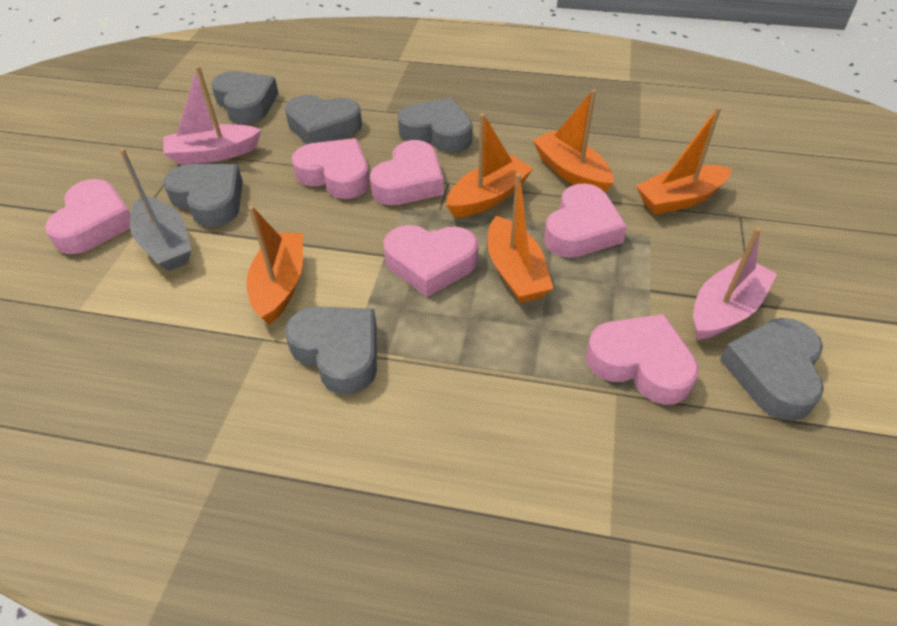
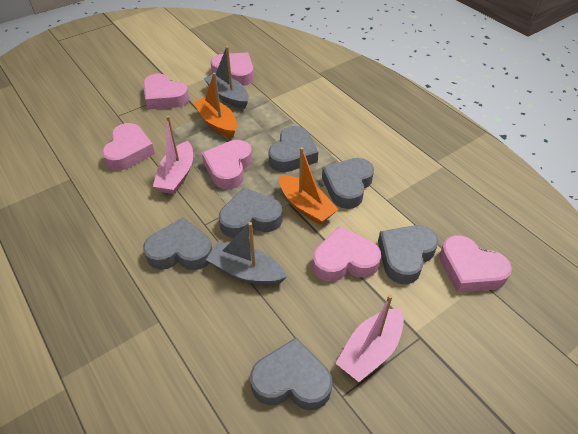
grey boat: 1 -> 2
orange boat: 5 -> 2

